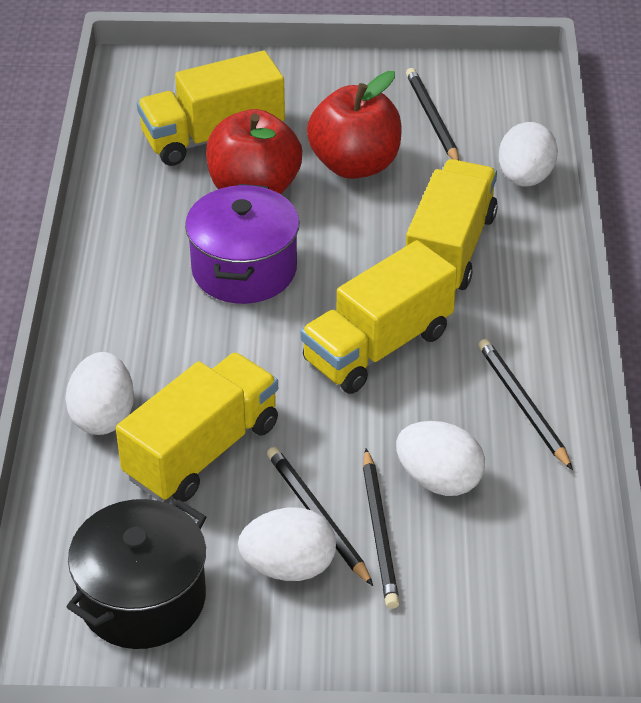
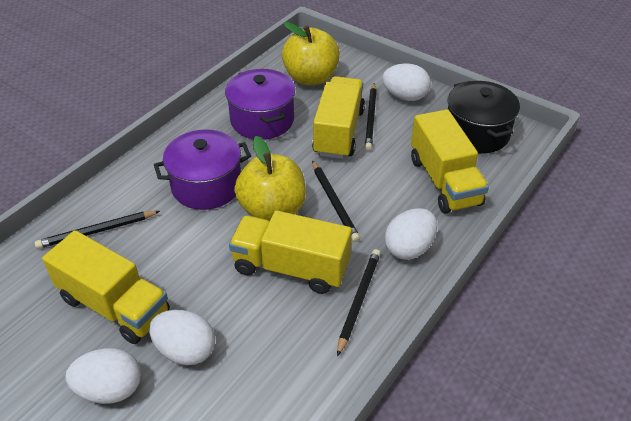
purple pot: 1 -> 2
red apple: 2 -> 0
yellow apple: 0 -> 2

